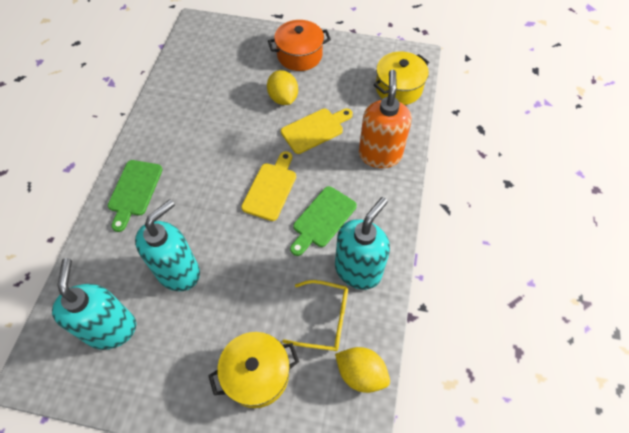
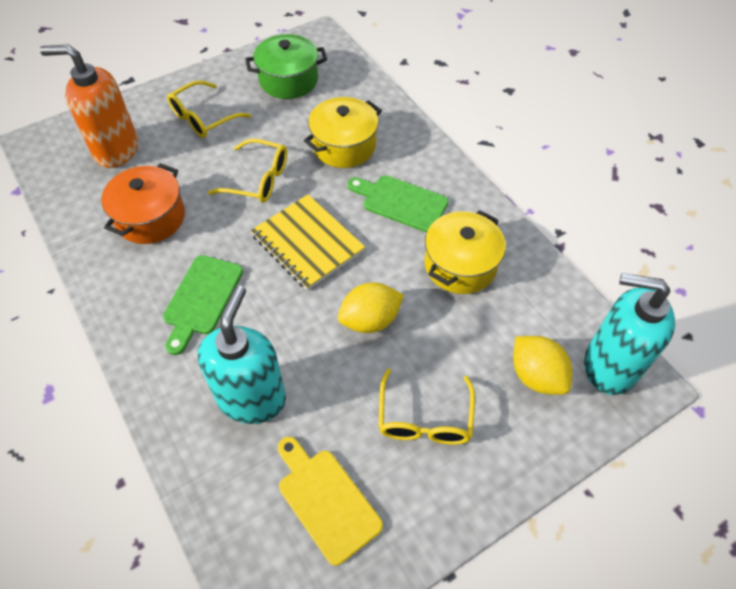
green pot: 0 -> 1
turquoise soap dispenser: 3 -> 2
yellow cutting board: 2 -> 1
yellow glasses: 1 -> 3
yellow notebook: 0 -> 1

